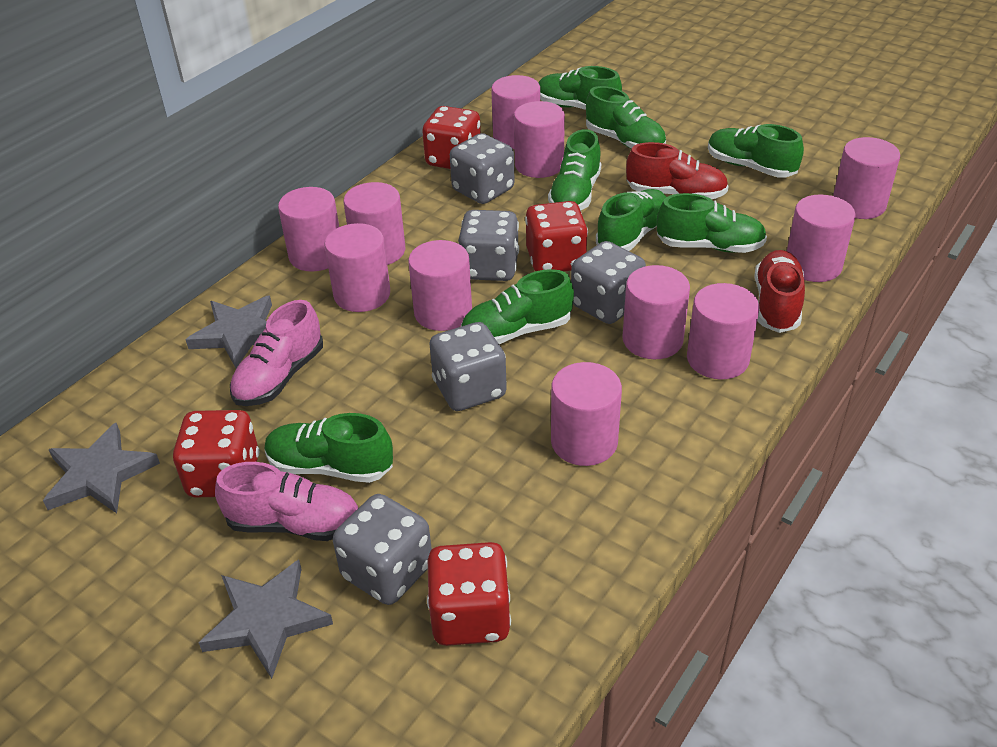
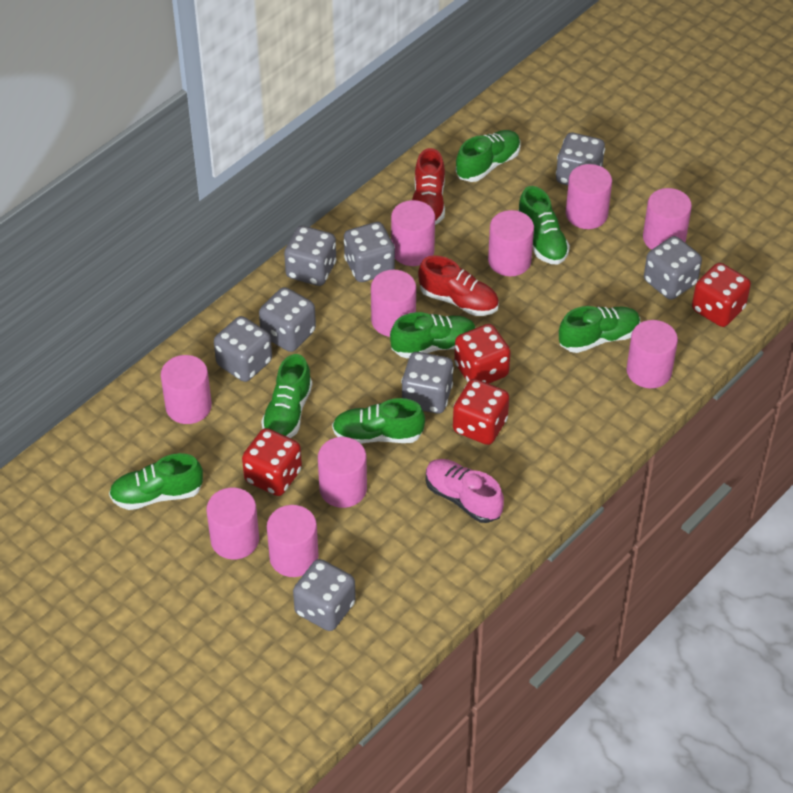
green shoe: 8 -> 7
grey dice: 5 -> 8
grey star: 3 -> 0
pink cylinder: 11 -> 10
pink shoe: 2 -> 1

